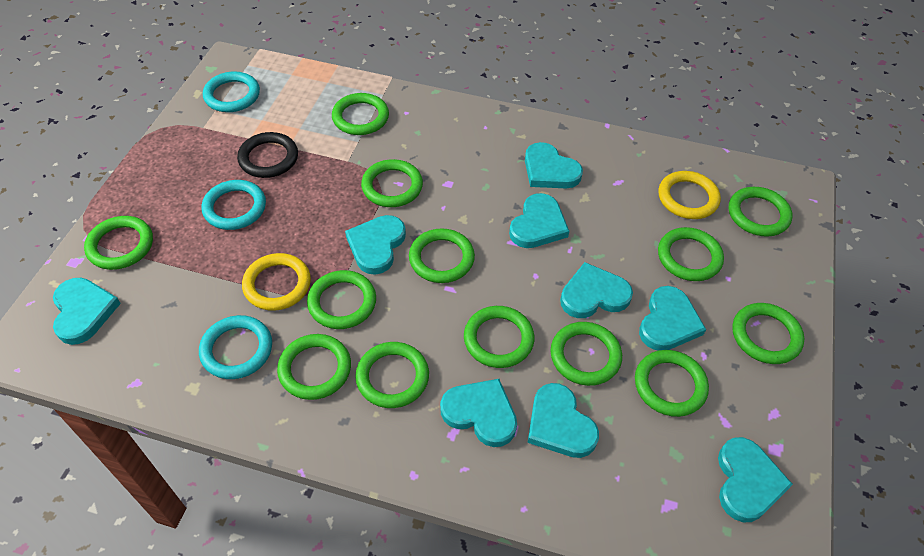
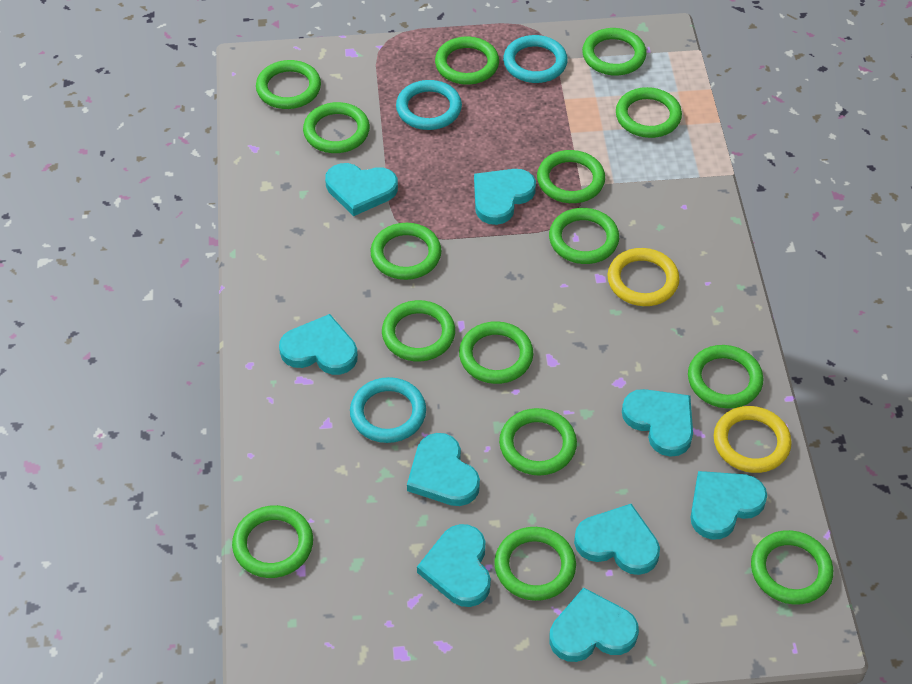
black ring: 1 -> 0
green ring: 13 -> 15

